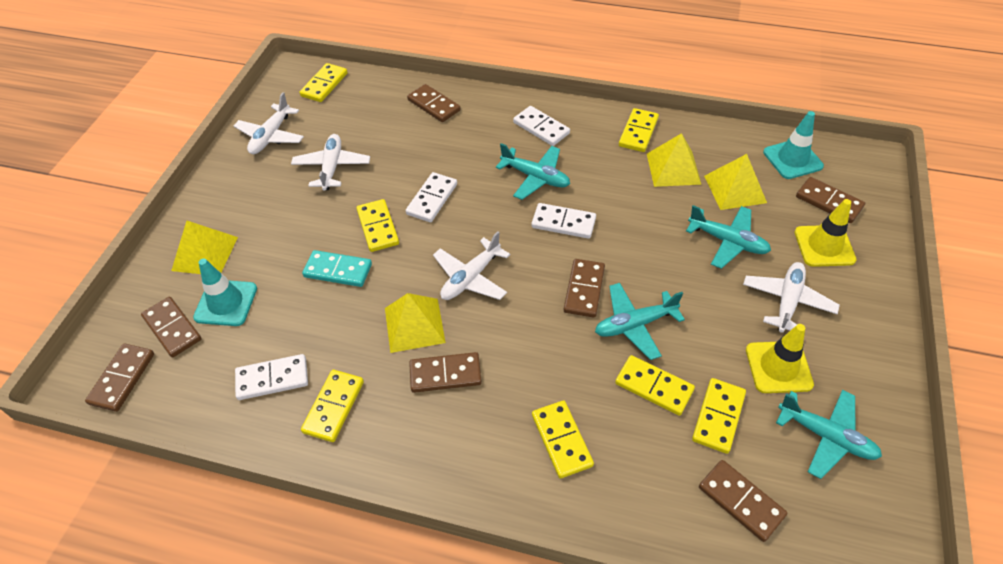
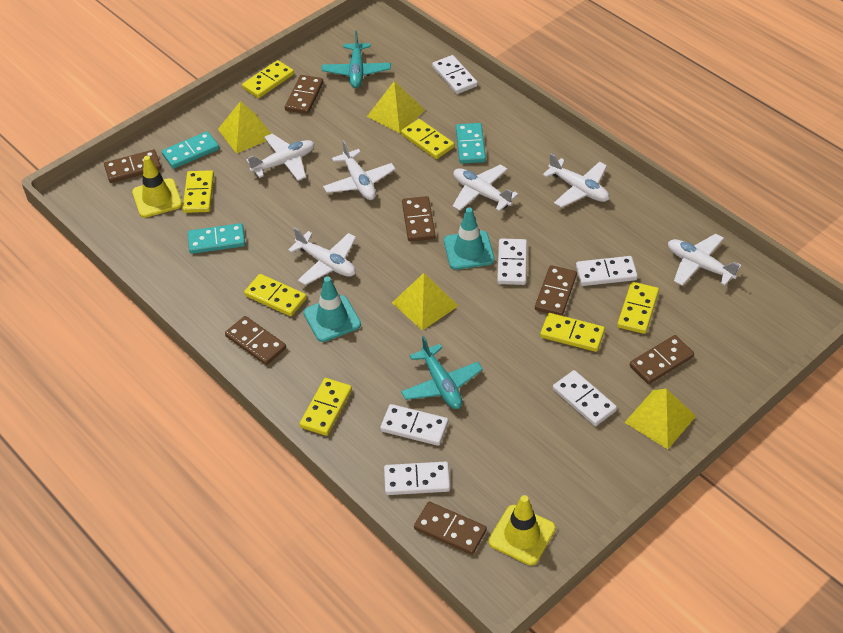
turquoise domino: 1 -> 3
turquoise plane: 4 -> 2
white domino: 4 -> 6
white plane: 4 -> 6

